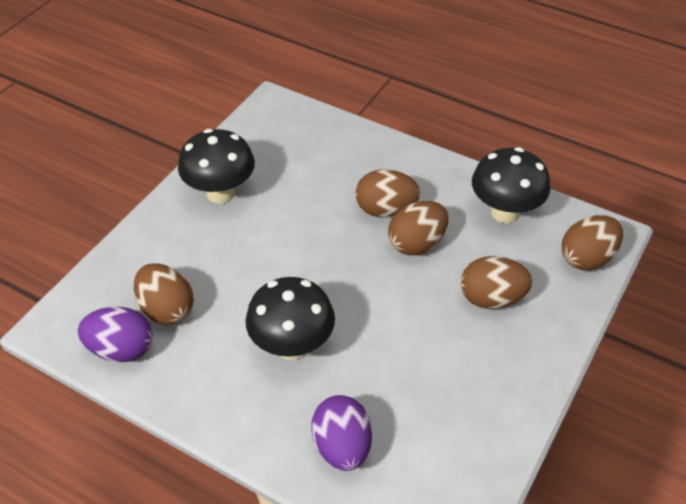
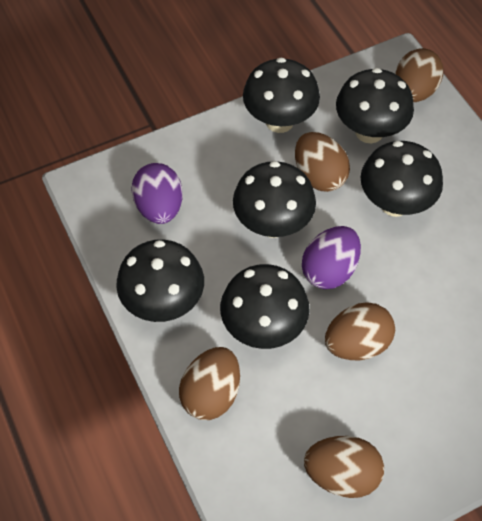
black mushroom: 3 -> 6

